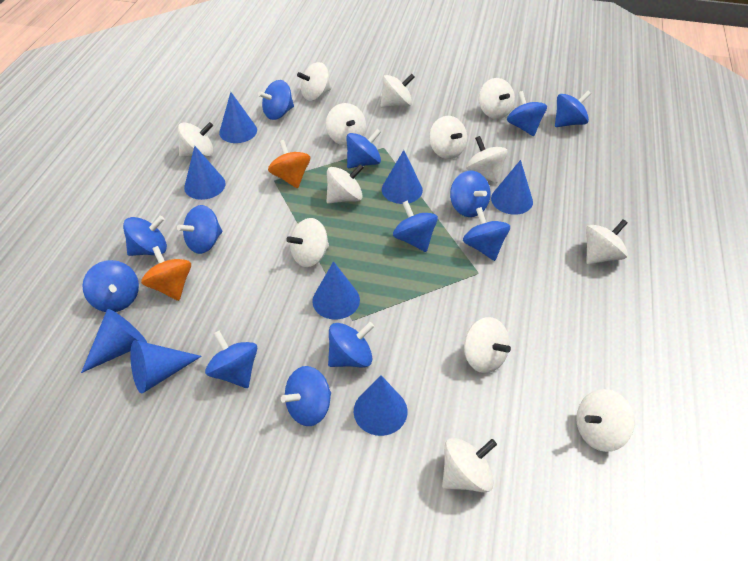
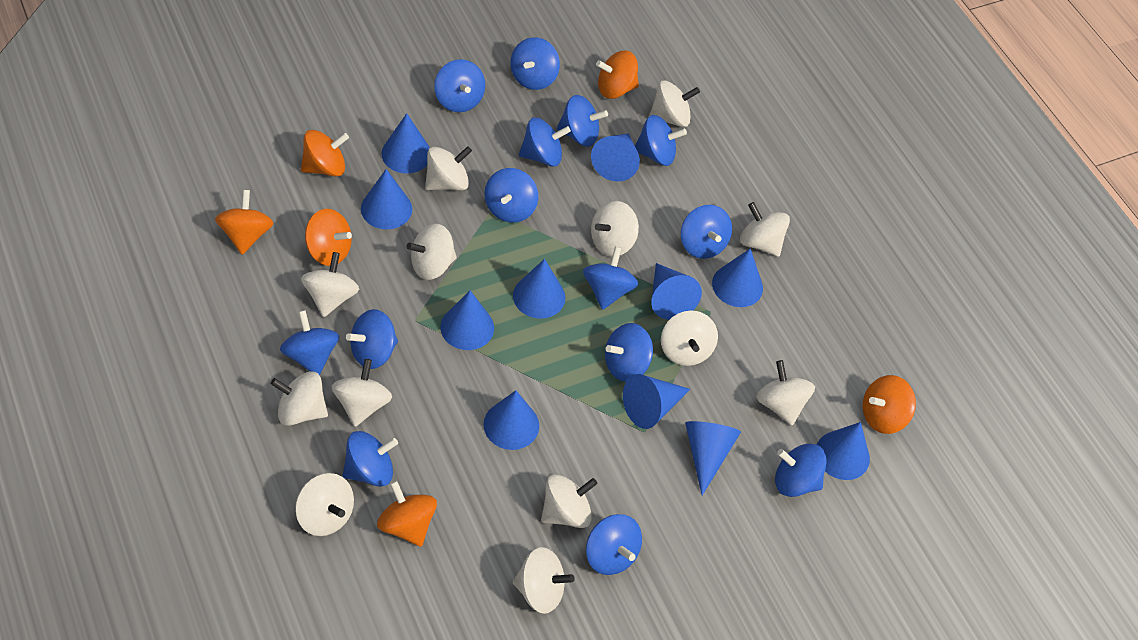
blue cone: 8 -> 11
blue spinning top: 13 -> 14
orange spinning top: 2 -> 6

